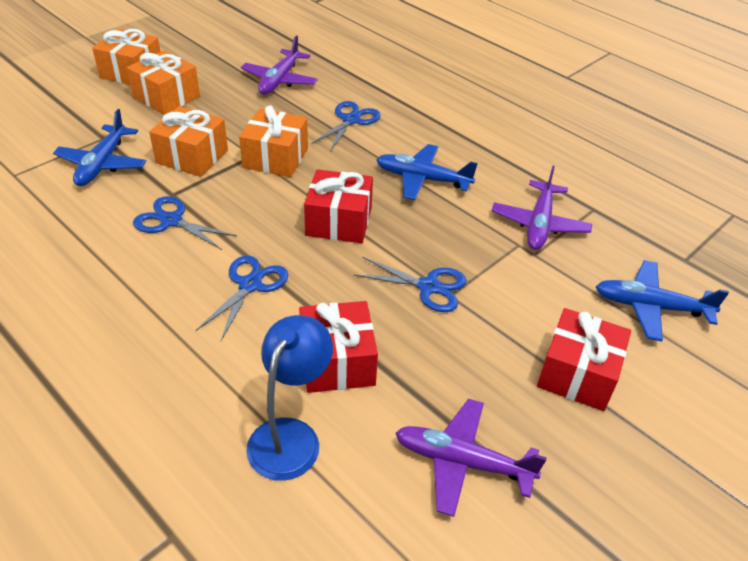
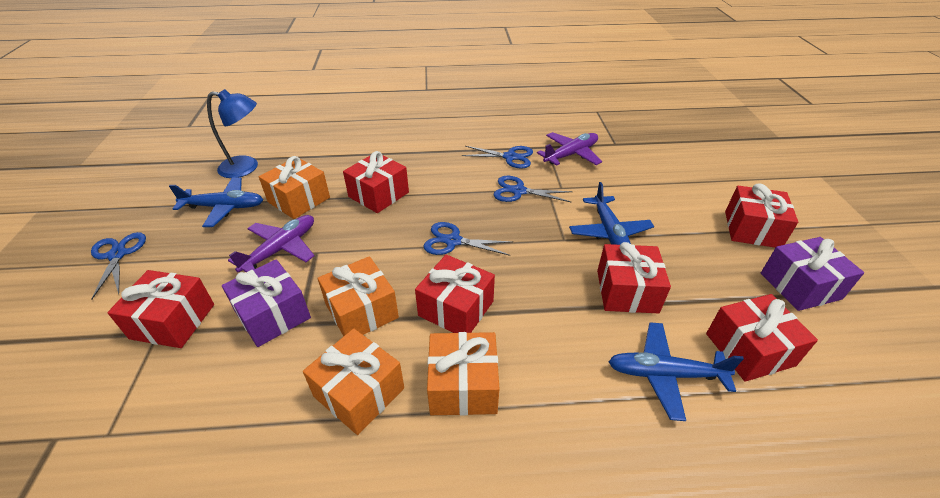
purple gift: 0 -> 2
purple plane: 3 -> 2
red gift: 3 -> 6

